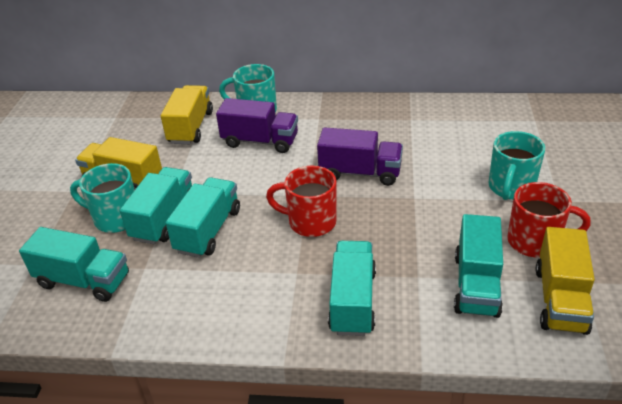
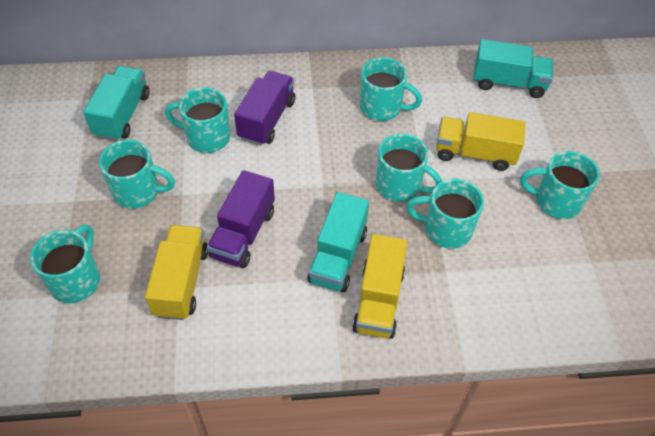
red mug: 2 -> 0
turquoise mug: 3 -> 7
turquoise truck: 5 -> 3

